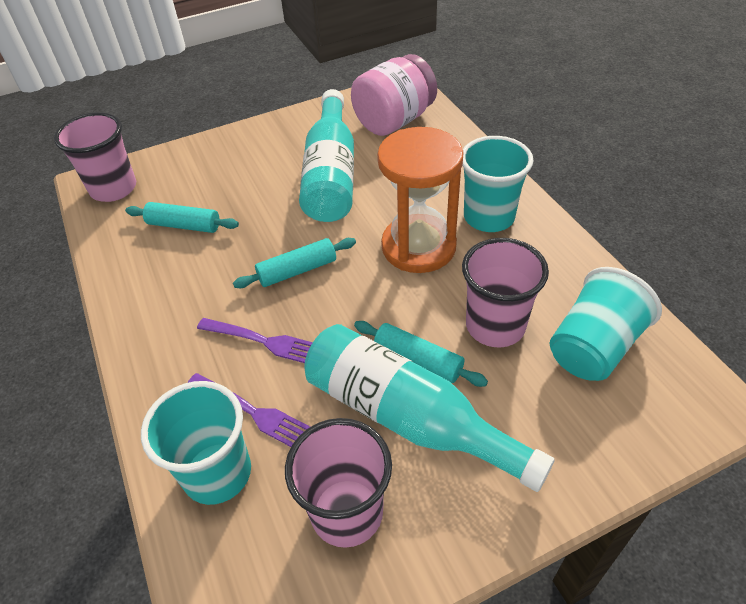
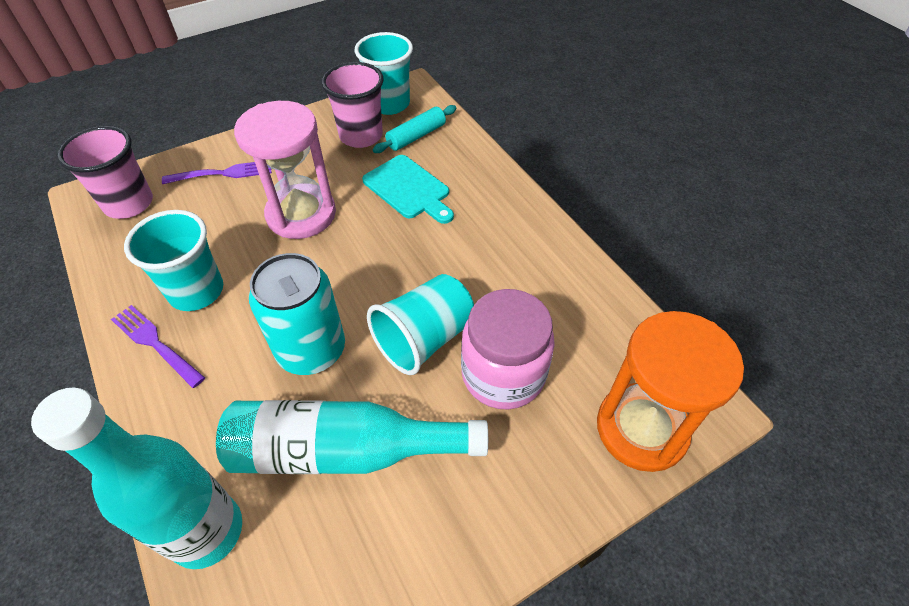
pink cup: 3 -> 2
pink hourglass: 0 -> 1
turquoise can: 0 -> 1
turquoise cutting board: 0 -> 1
turquoise rolling pin: 3 -> 1

